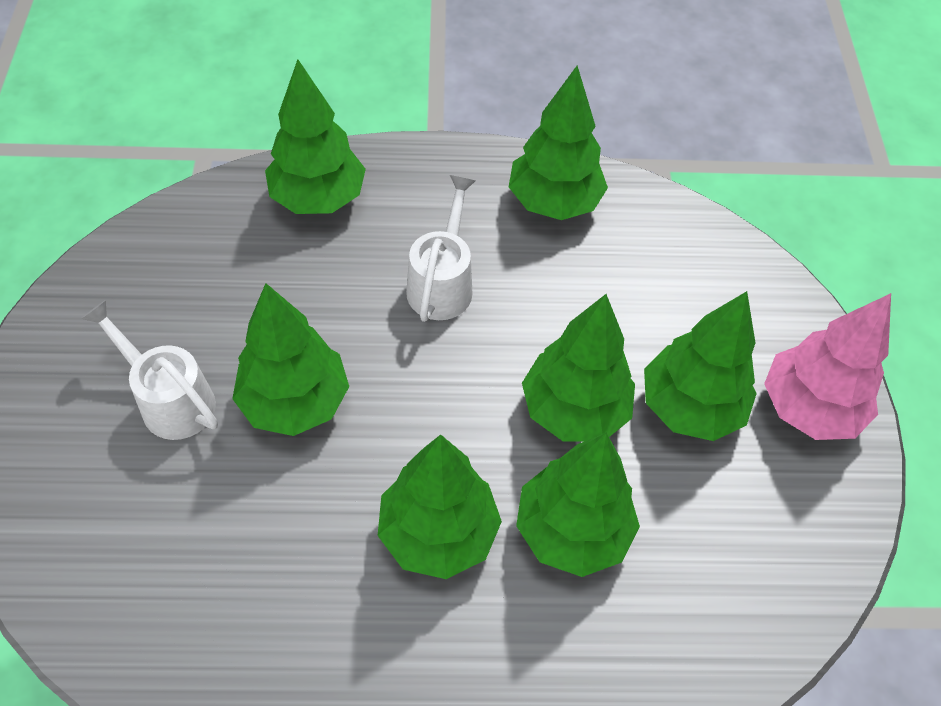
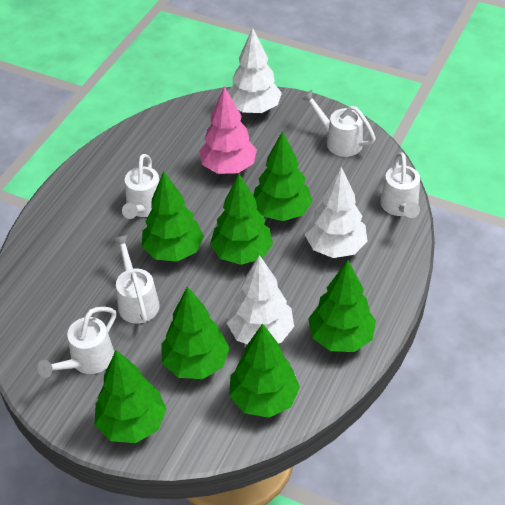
white tree: 0 -> 3
white watering can: 2 -> 5

